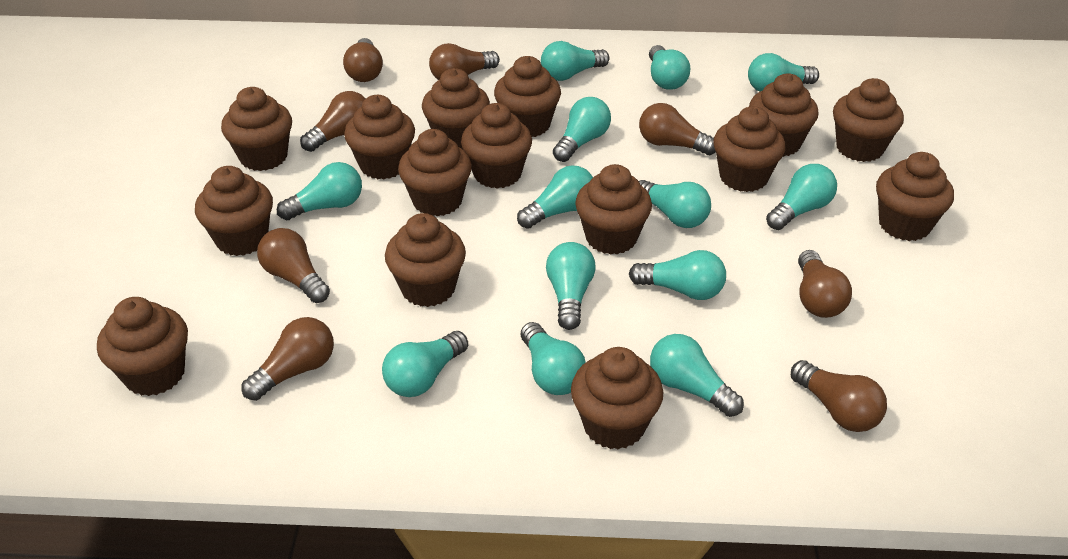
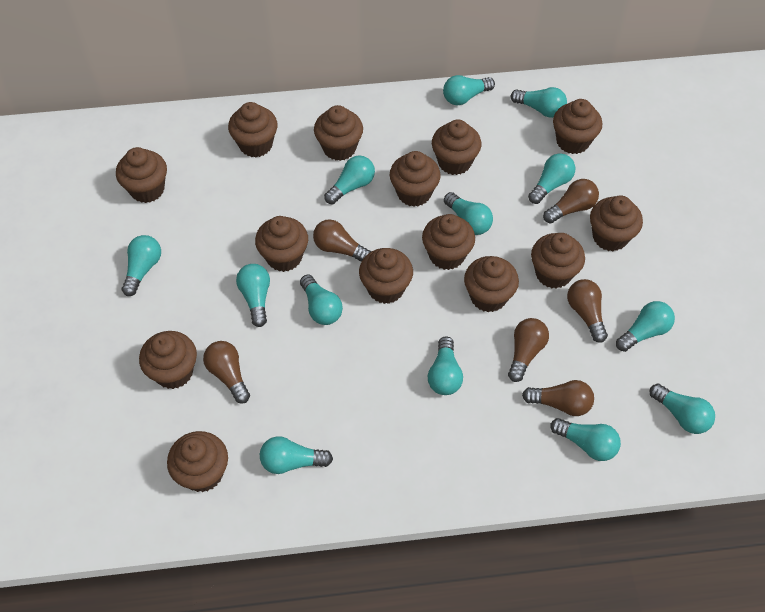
brown cupcake: 15 -> 14
brown light bulb: 8 -> 6

